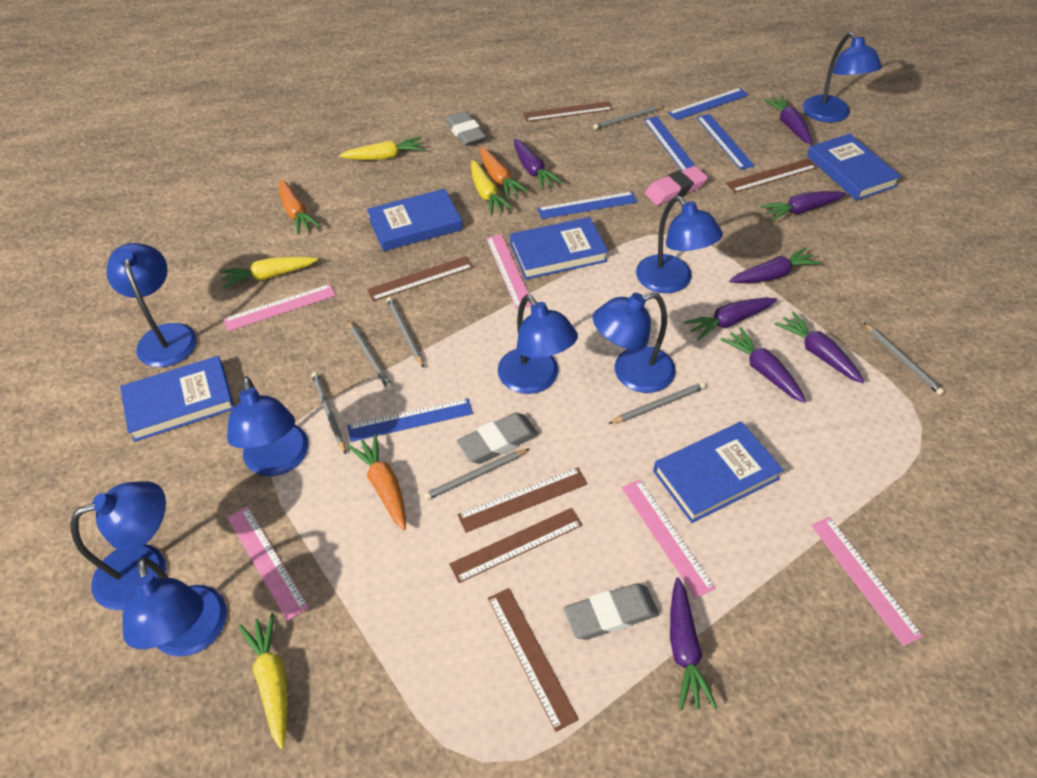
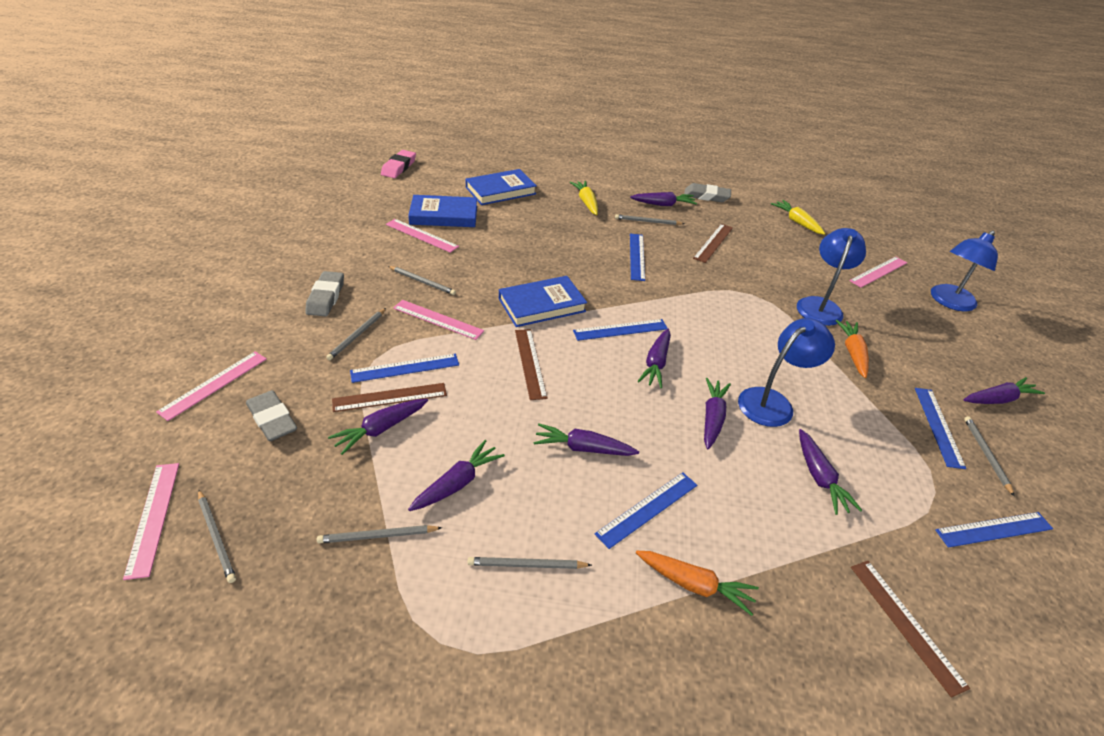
blue book: 5 -> 3
blue lamp: 8 -> 3
blue ruler: 5 -> 6
brown ruler: 6 -> 4
orange carrot: 3 -> 2
yellow carrot: 4 -> 2

